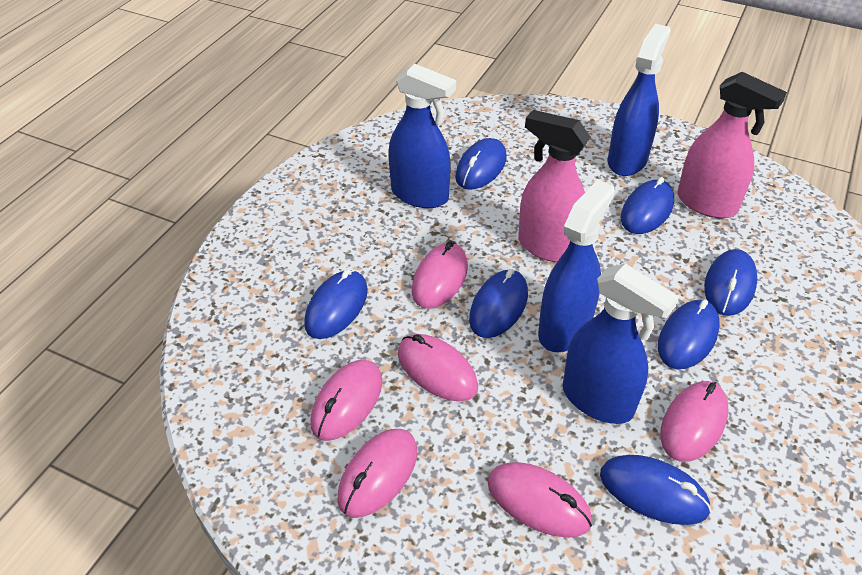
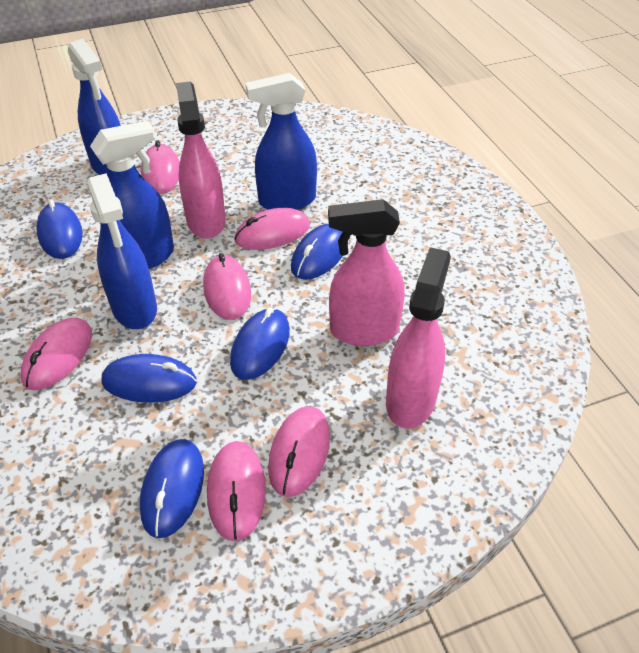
blue mouse: 7 -> 5
pink spray bottle: 2 -> 3

